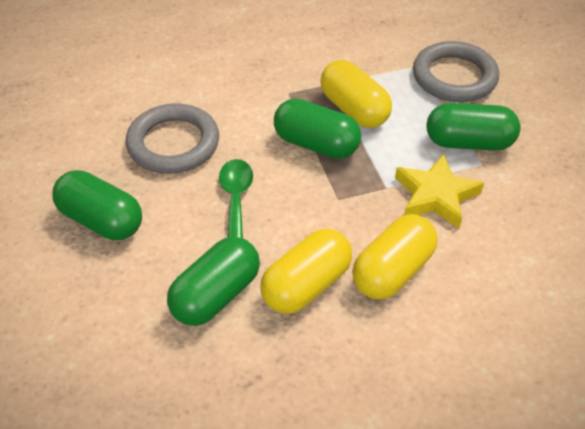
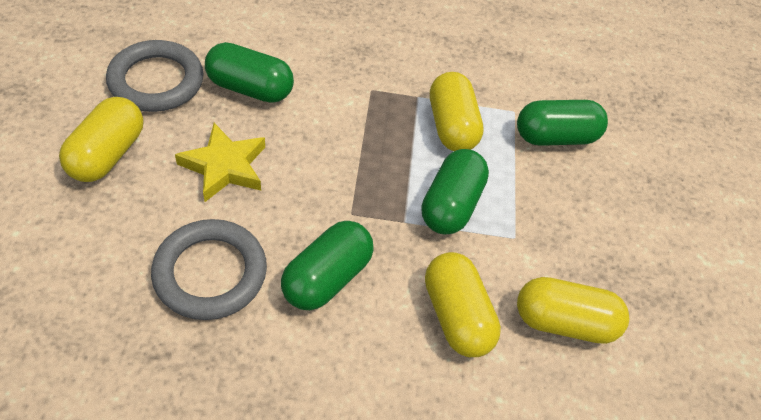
green spoon: 1 -> 0
yellow capsule: 3 -> 4

